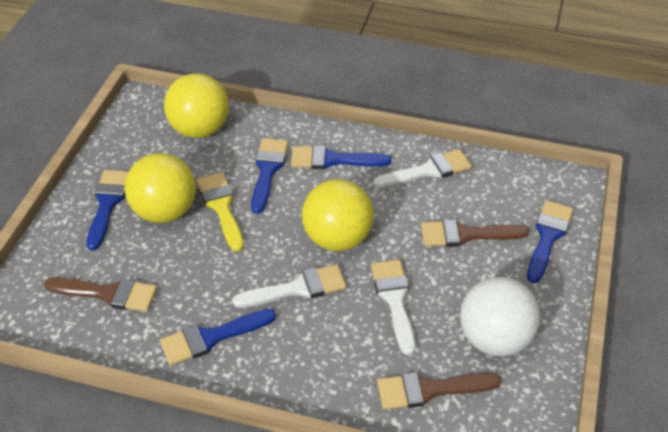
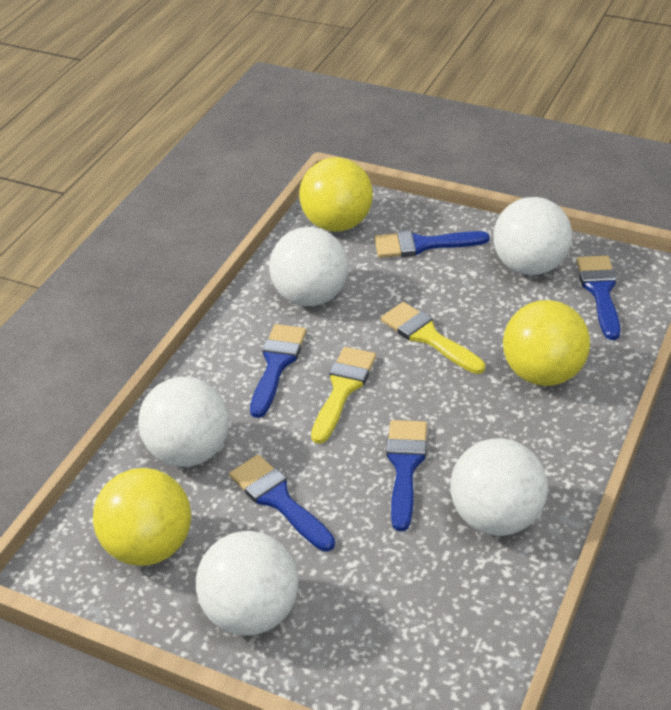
brown brush: 3 -> 0
white ball: 1 -> 5
white brush: 3 -> 0
yellow brush: 1 -> 2

